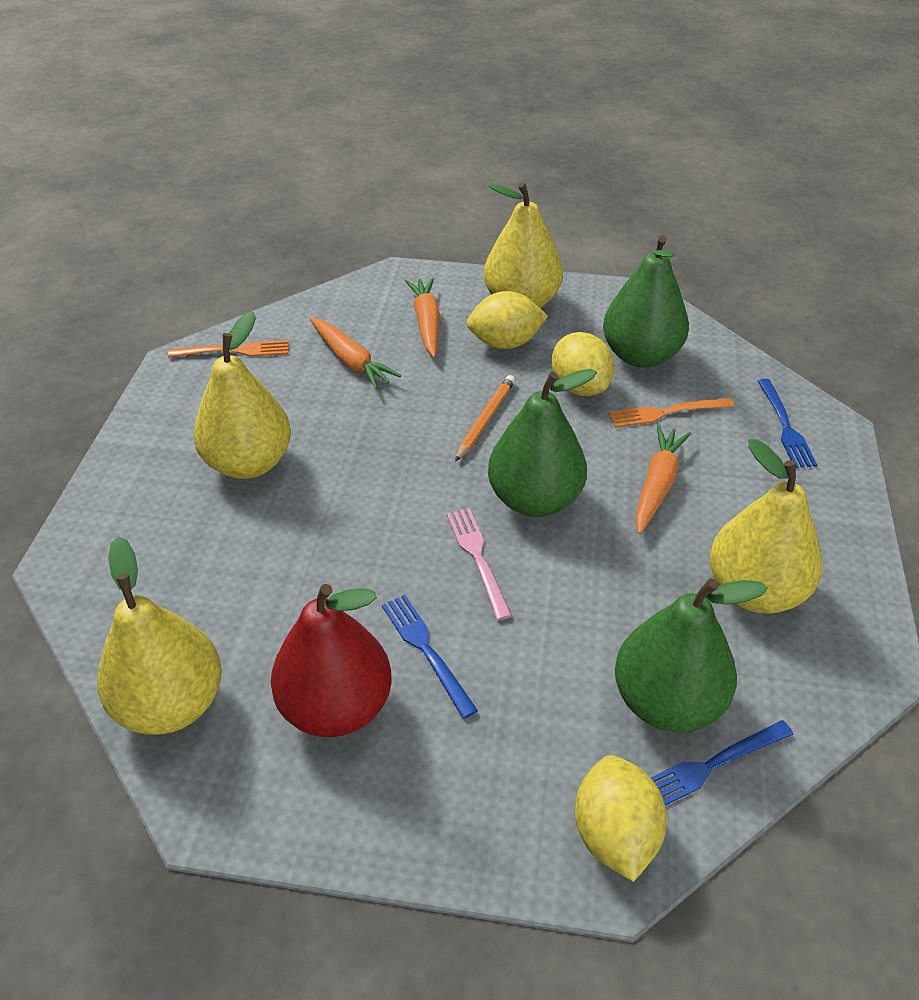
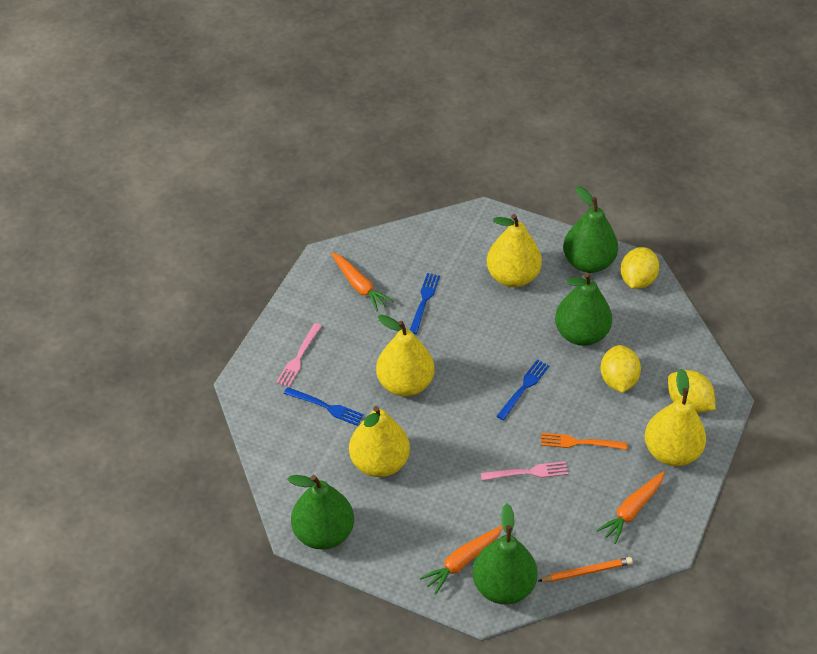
green pear: 3 -> 4
orange fork: 2 -> 1
pink fork: 1 -> 2
red pear: 1 -> 0

